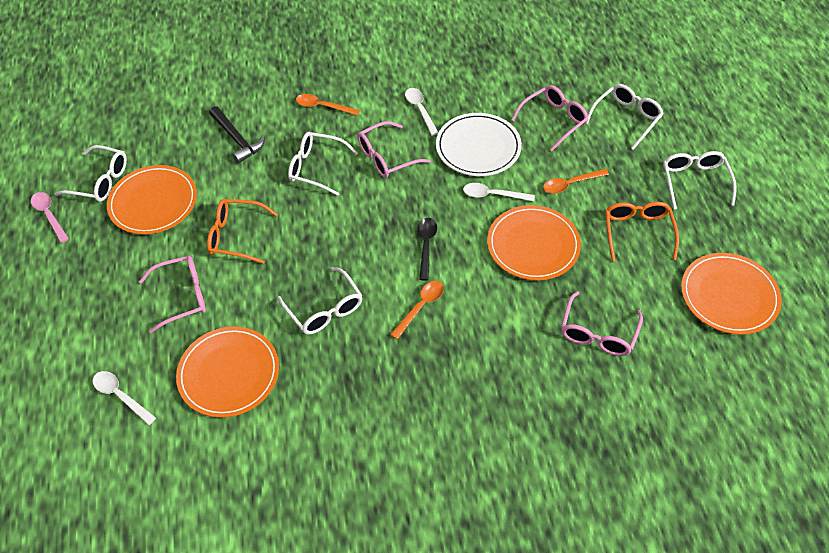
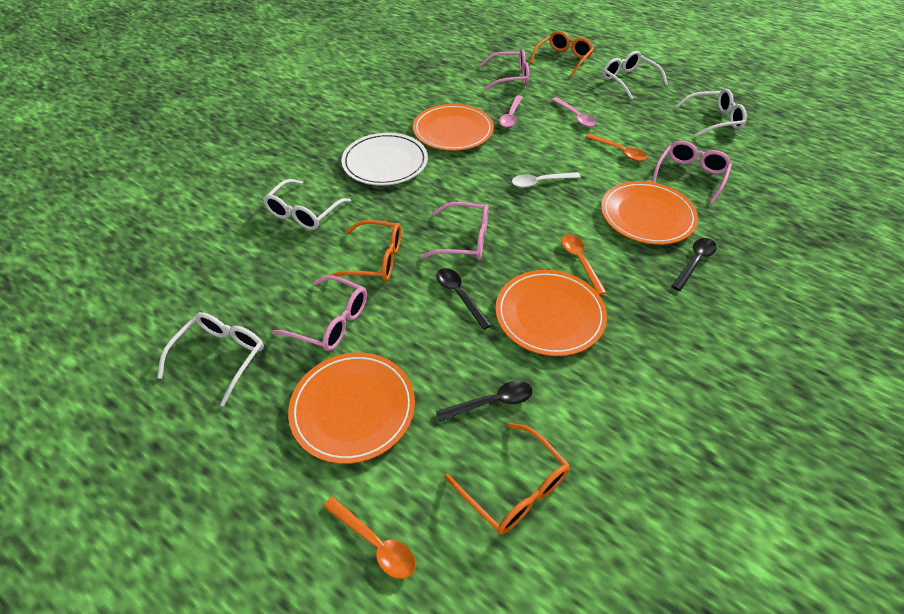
black hammer: 1 -> 0
black spoon: 1 -> 3
orange glasses: 2 -> 3
pink spoon: 1 -> 2
white glasses: 5 -> 4
white spoon: 3 -> 1

